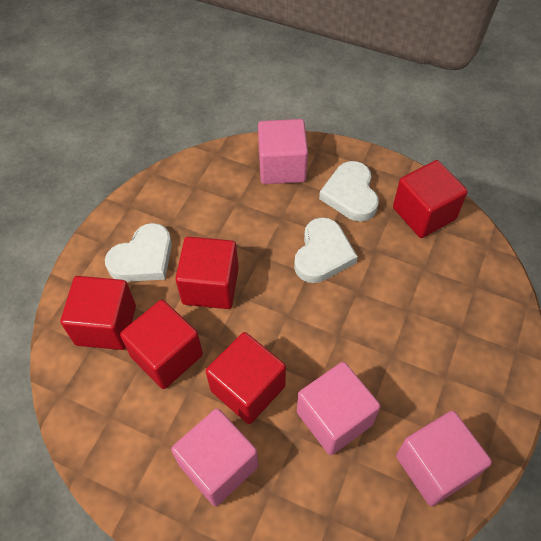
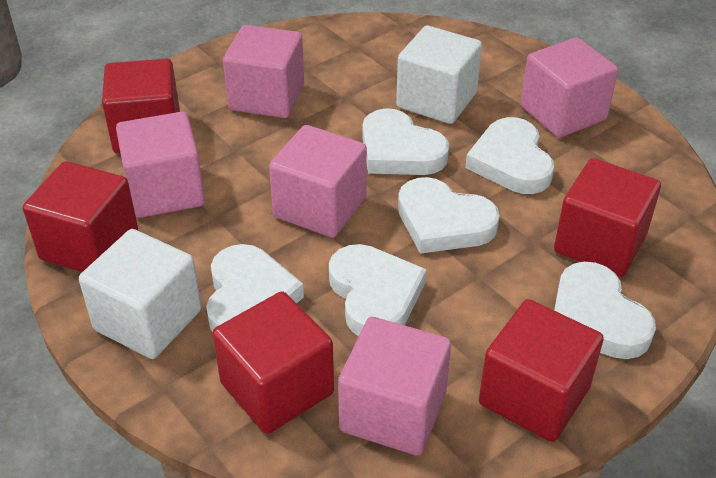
pink cube: 4 -> 5
white cube: 0 -> 2
white heart: 3 -> 6

